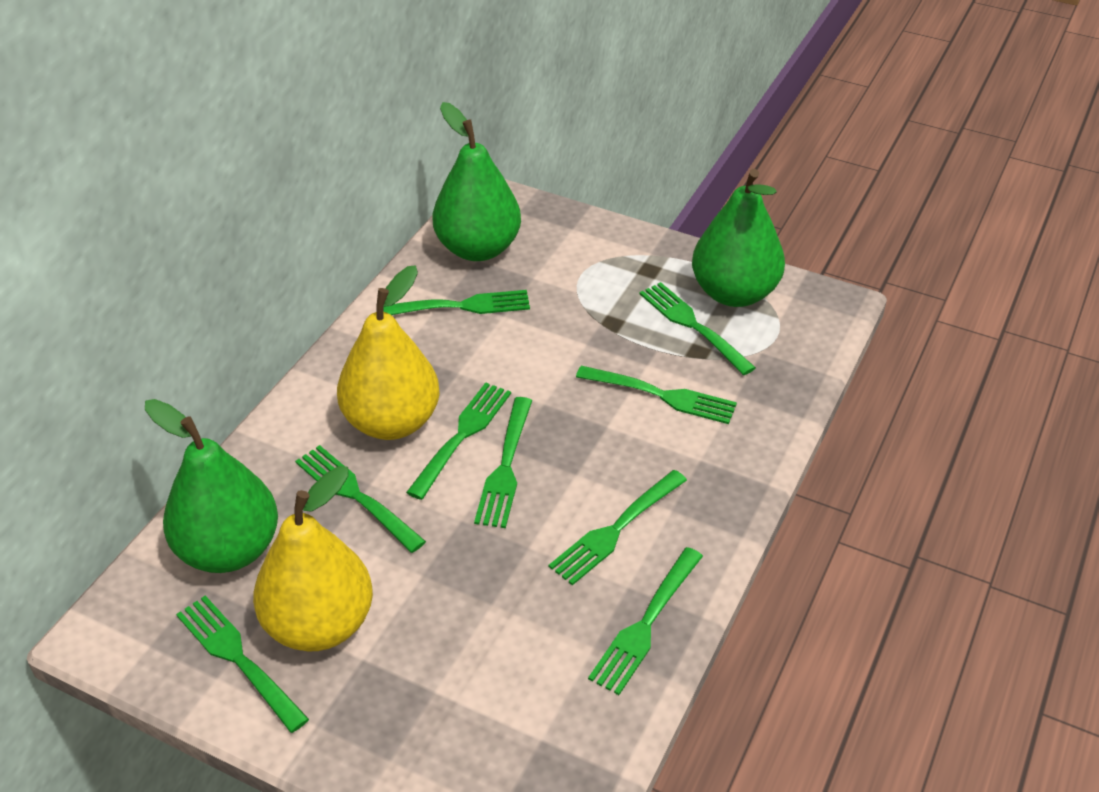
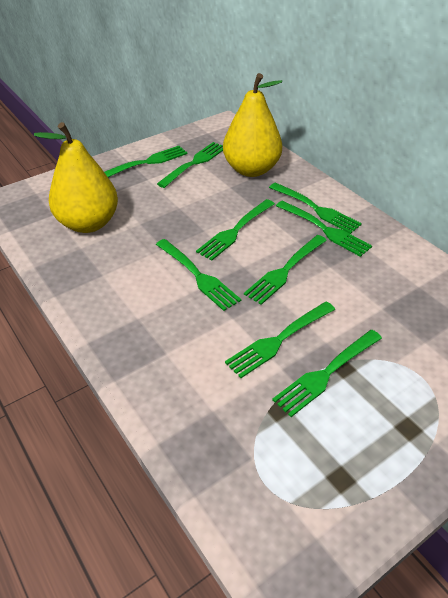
green pear: 3 -> 0

